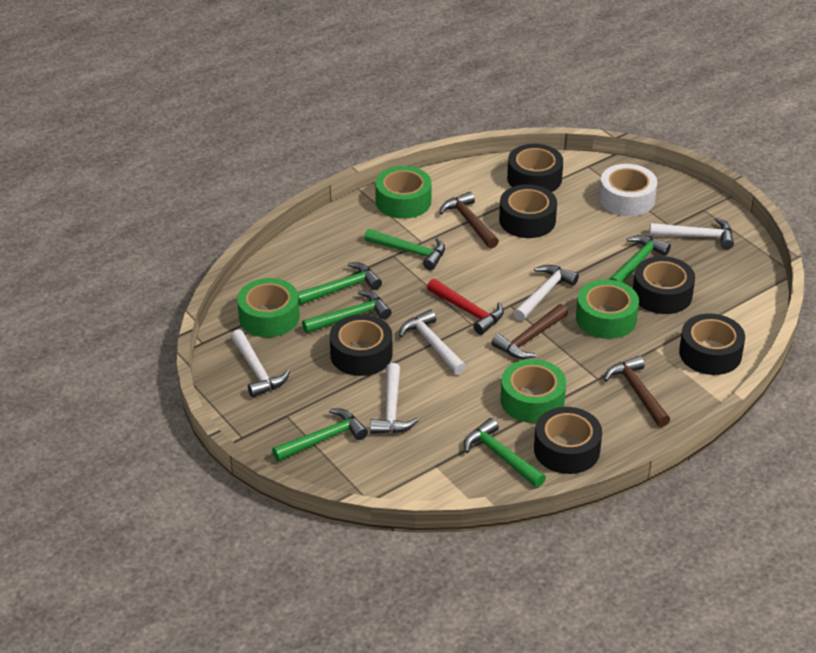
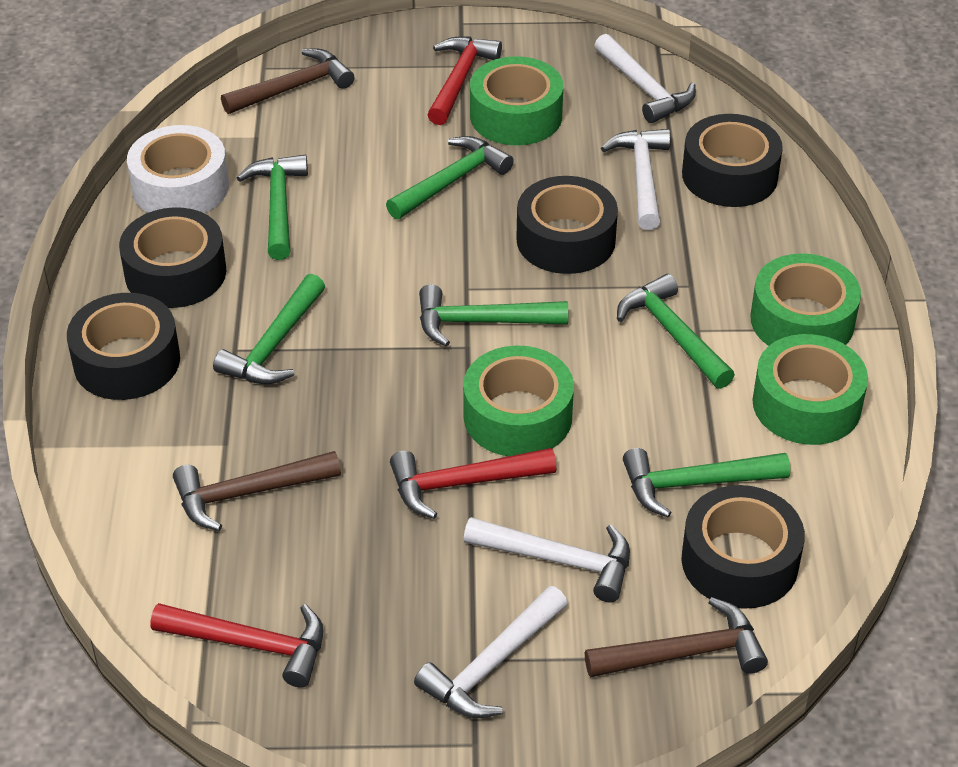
black tape: 6 -> 5
red hammer: 1 -> 3
white hammer: 5 -> 4

